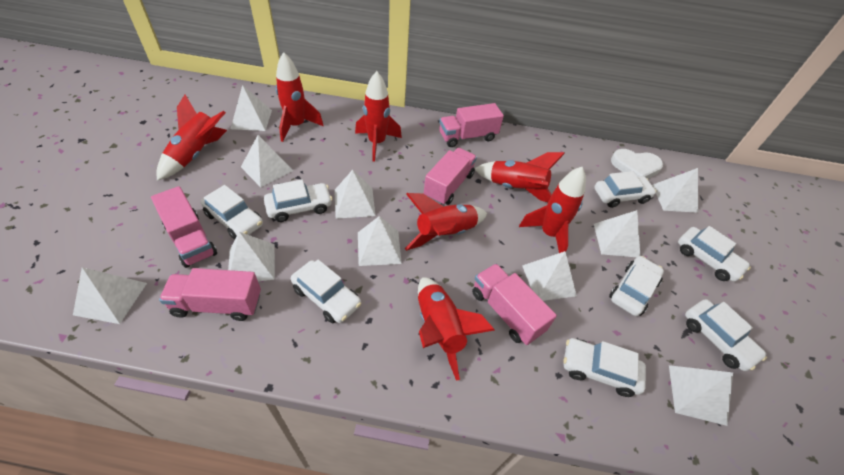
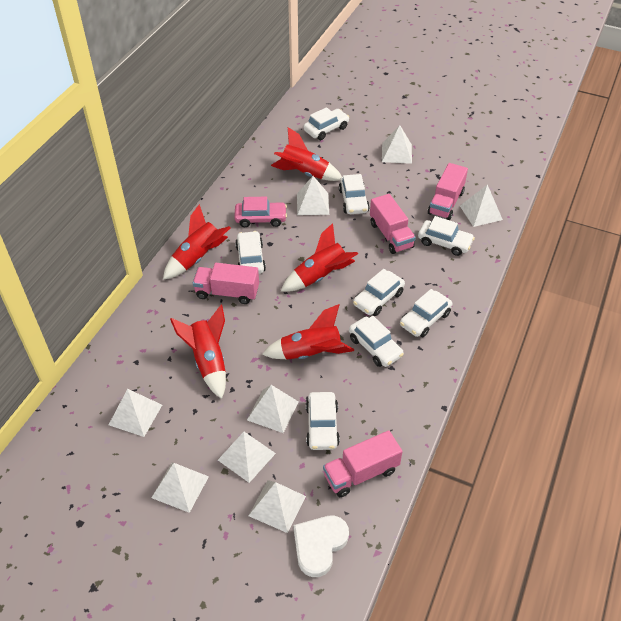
pink car: 0 -> 1
pink truck: 5 -> 4
red rocket: 7 -> 5
white pyramid: 10 -> 8

